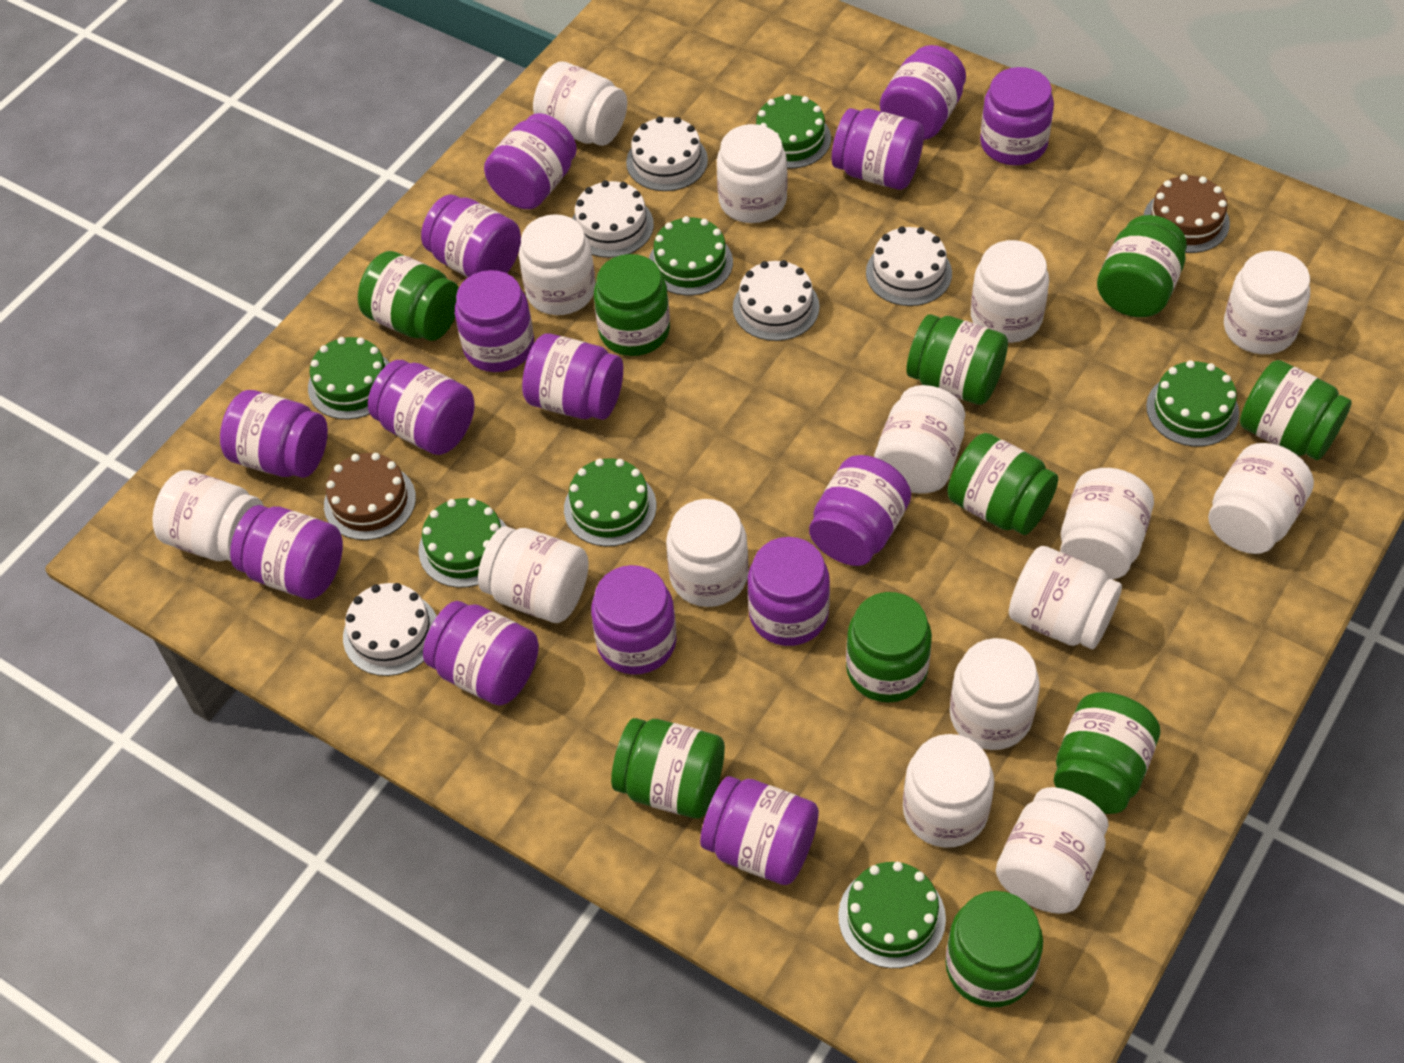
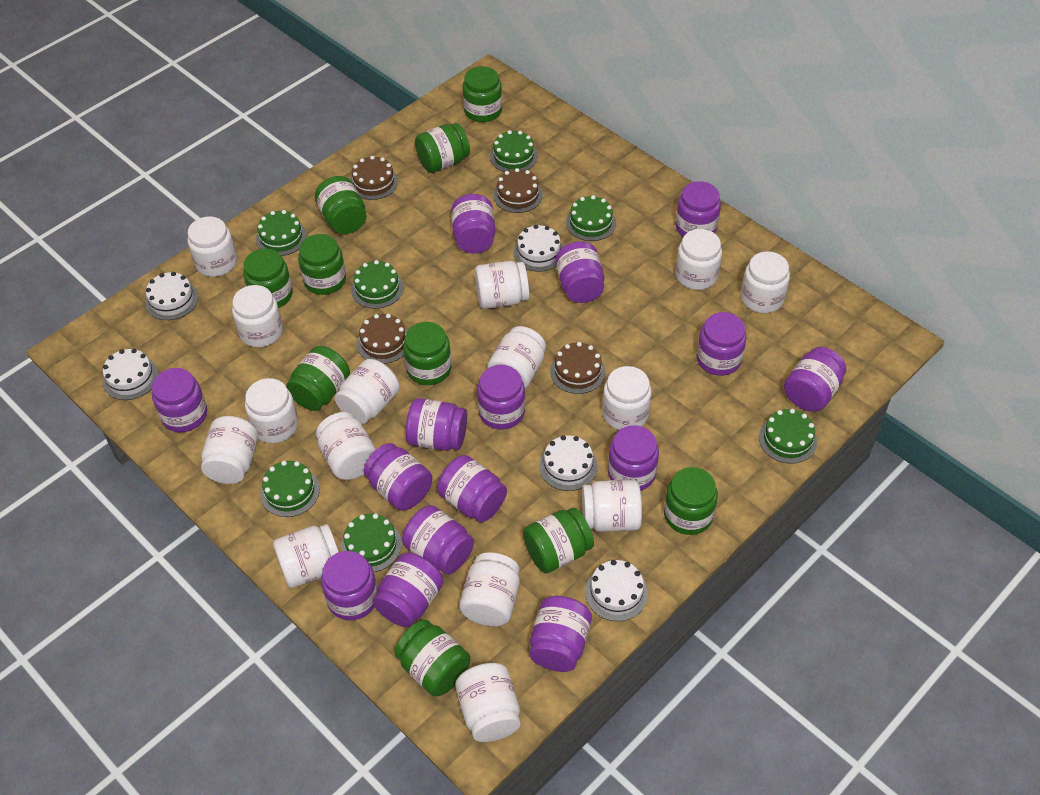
brown cake: 2 -> 4

